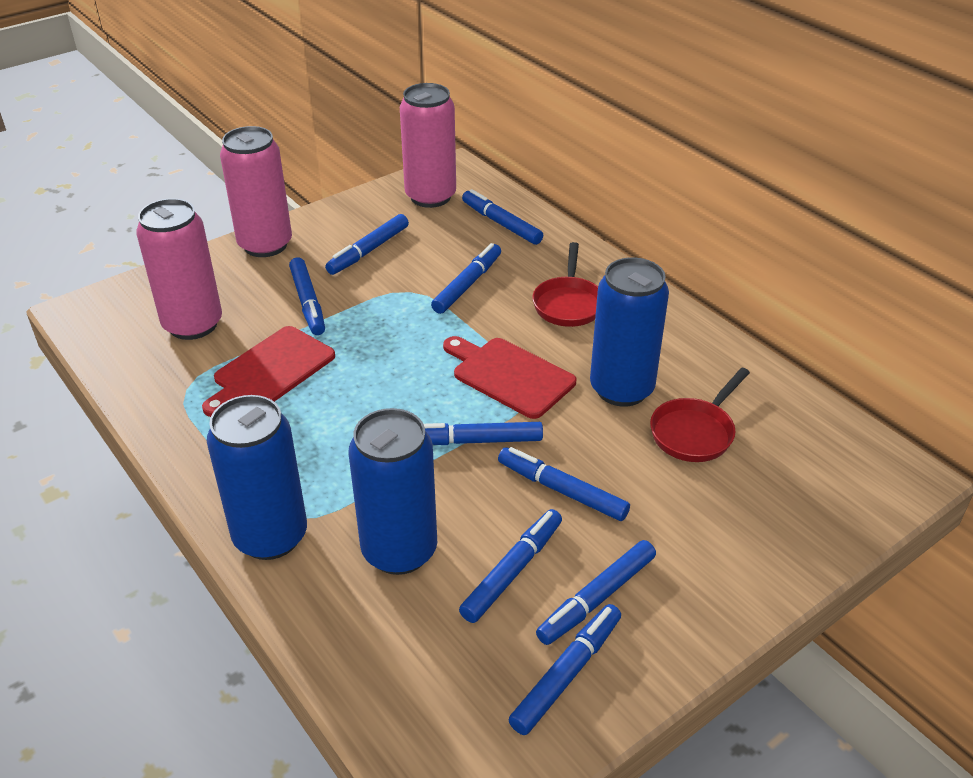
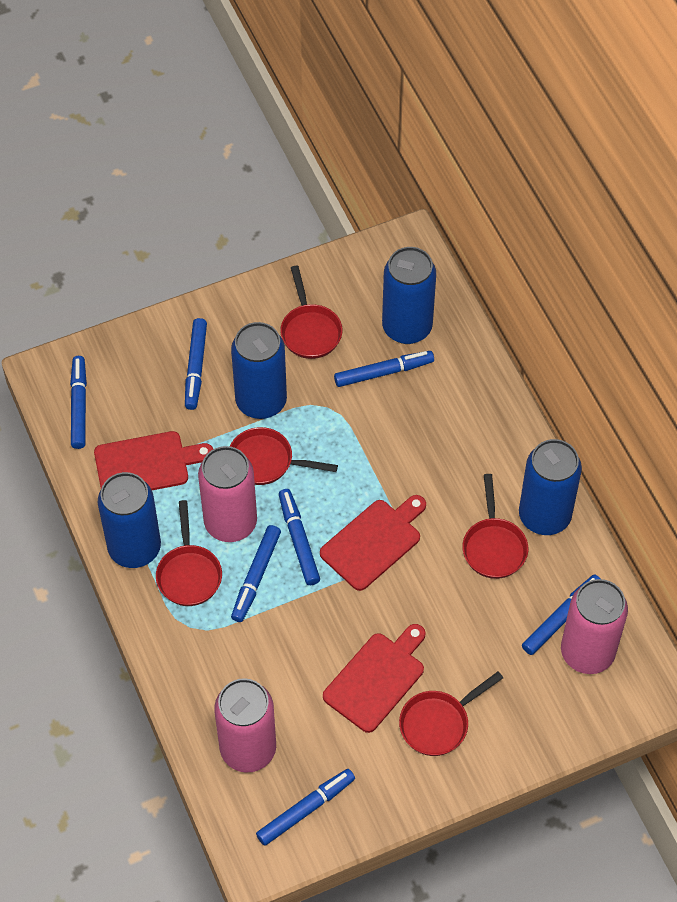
blue can: 3 -> 4
blue marker: 9 -> 7
red cutting board: 2 -> 3
red pan: 2 -> 5

